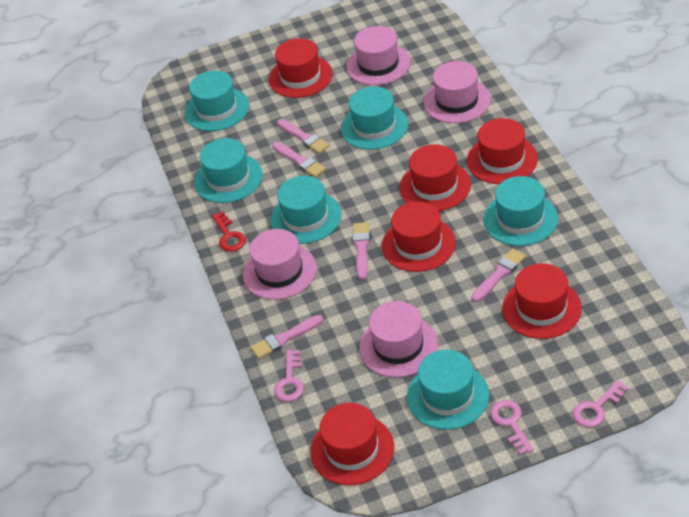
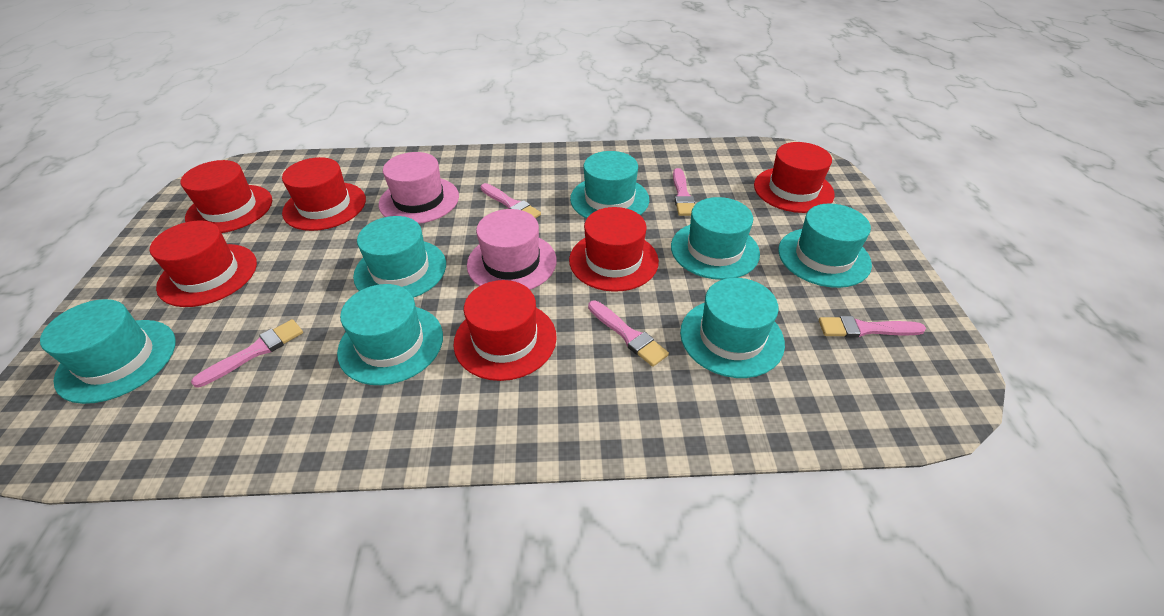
pink hat: 4 -> 2
pink key: 3 -> 0
red key: 1 -> 0
turquoise hat: 6 -> 7

